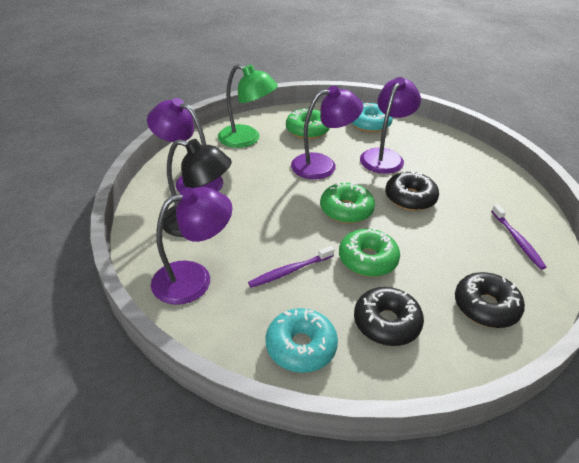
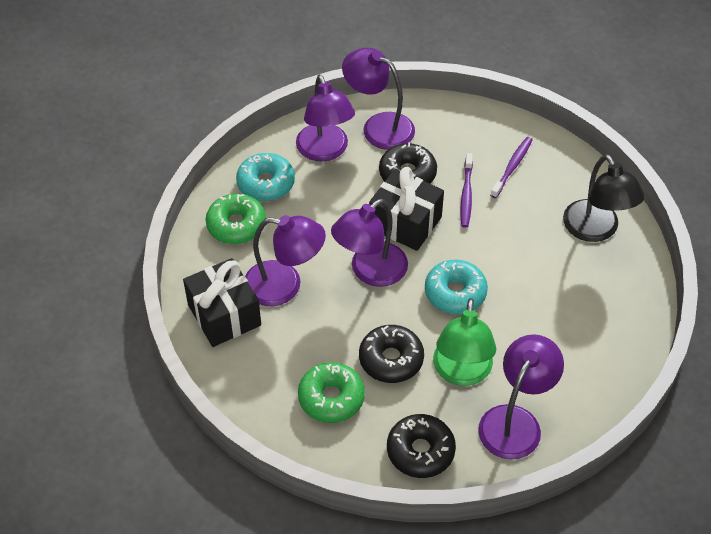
black gift: 0 -> 2
green donut: 3 -> 2
purple lamp: 4 -> 5

